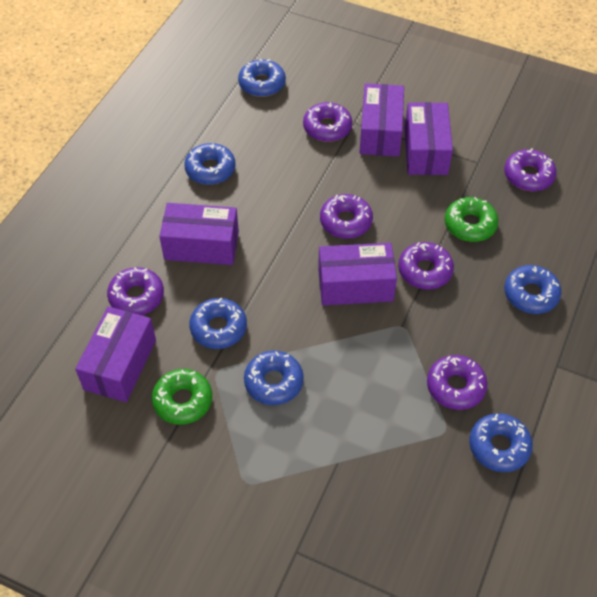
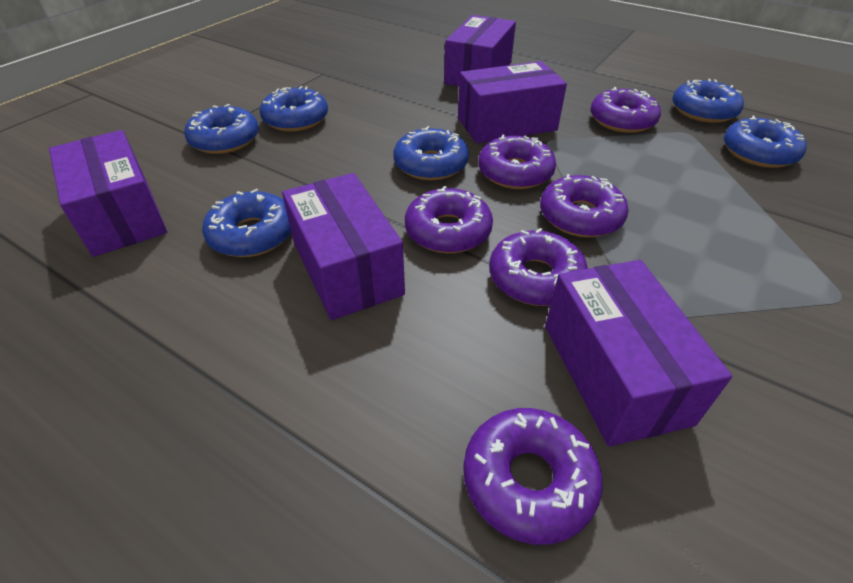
green donut: 2 -> 0

